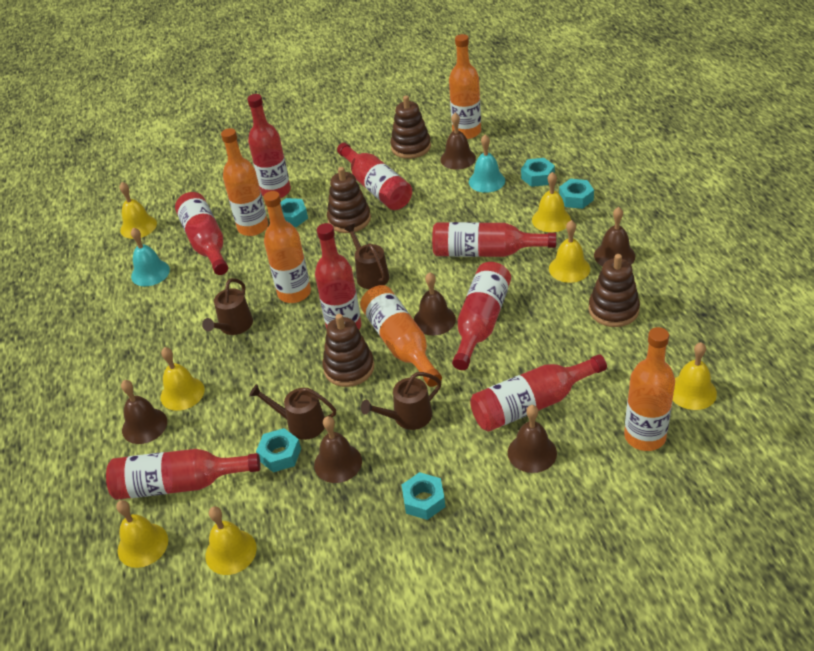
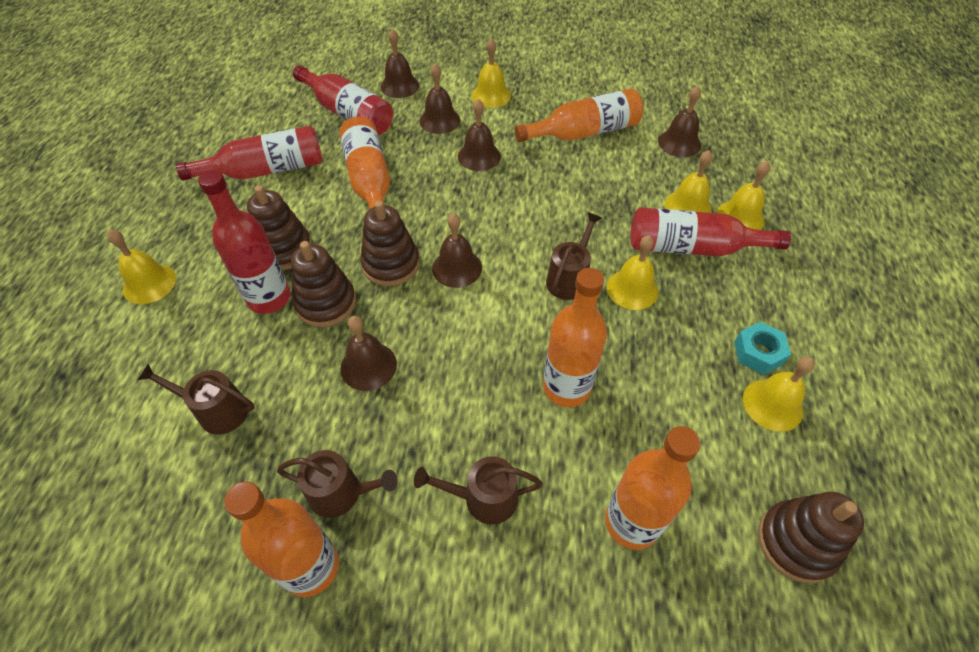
red bottle: 8 -> 4
turquoise bell: 2 -> 0
turquoise nut: 5 -> 1
yellow bell: 7 -> 6

